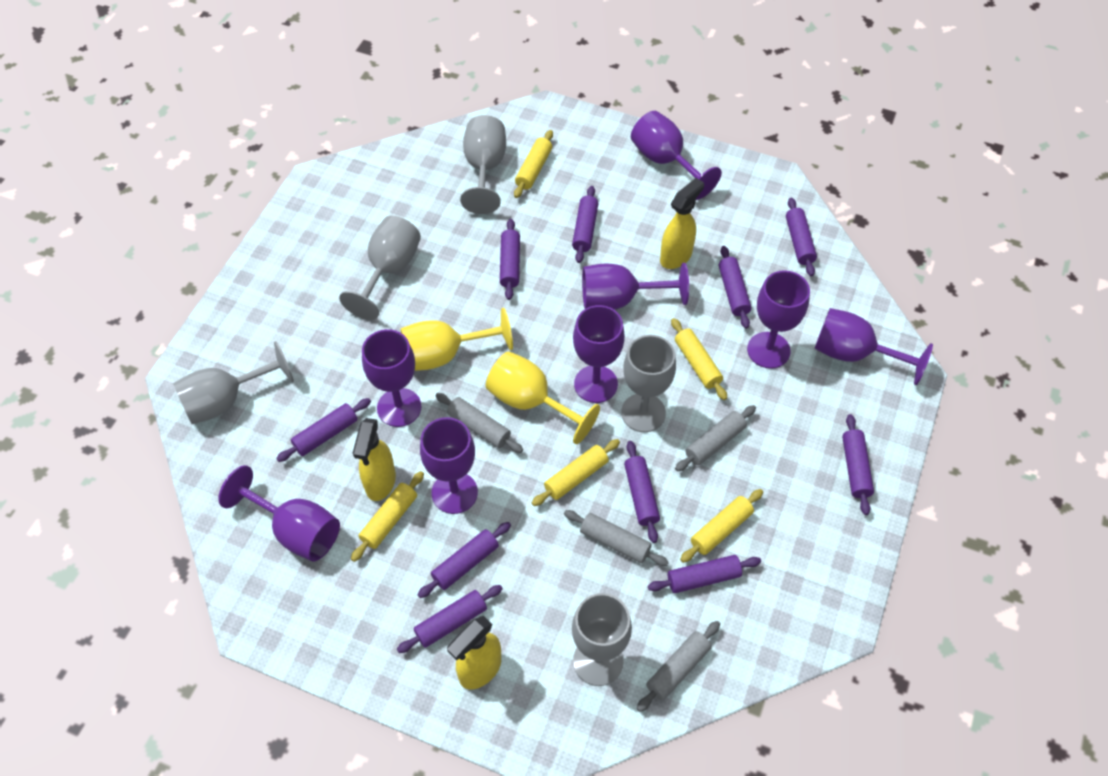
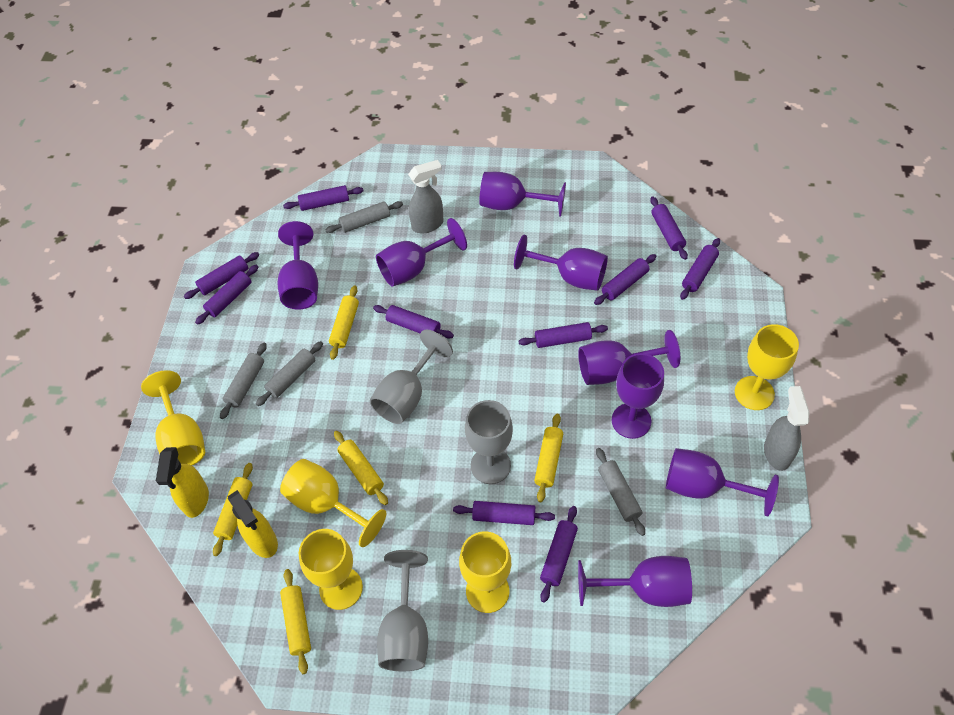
grey goblet: 5 -> 3
grey spray bottle: 0 -> 2
yellow goblet: 2 -> 5
yellow spray bottle: 3 -> 2

